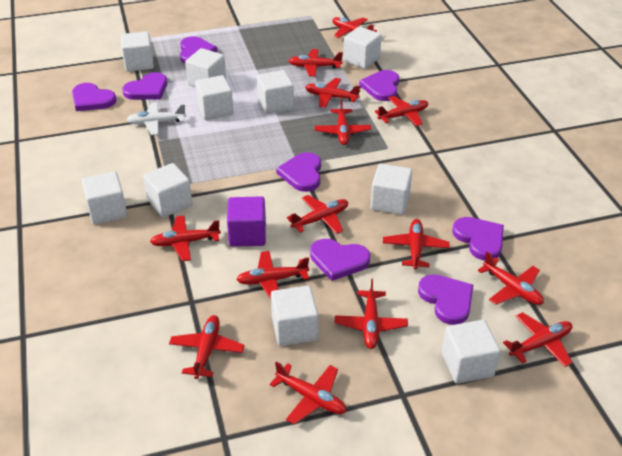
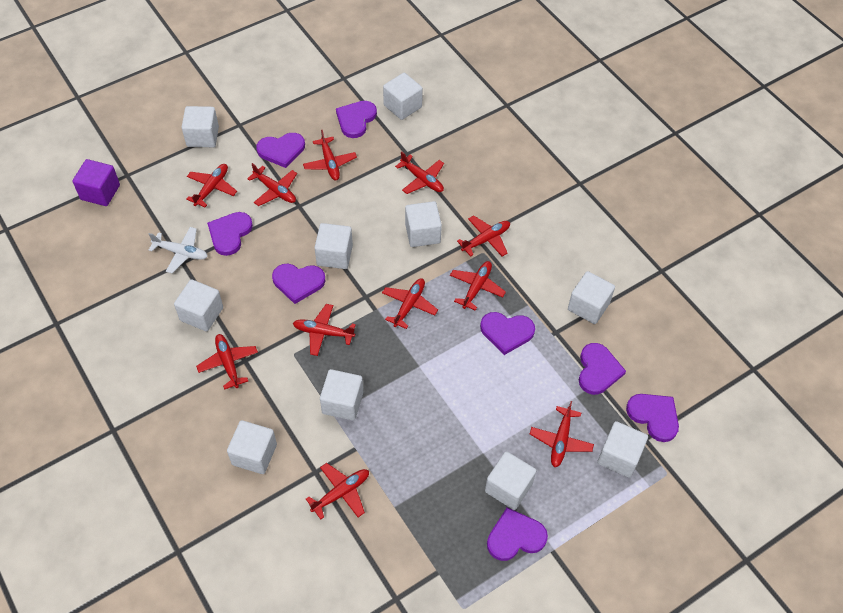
red plane: 14 -> 11

